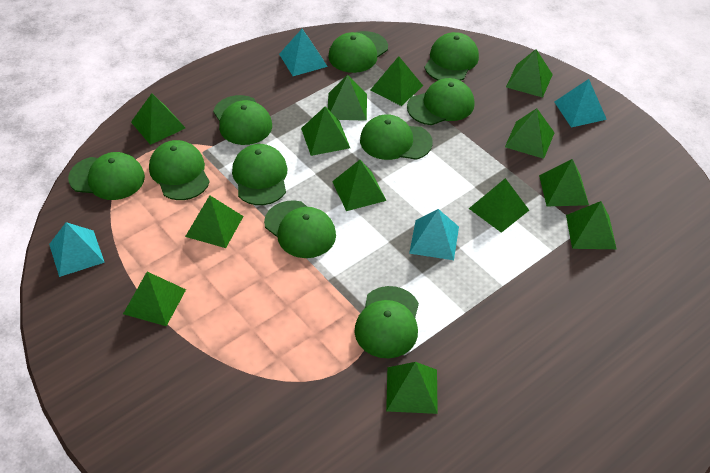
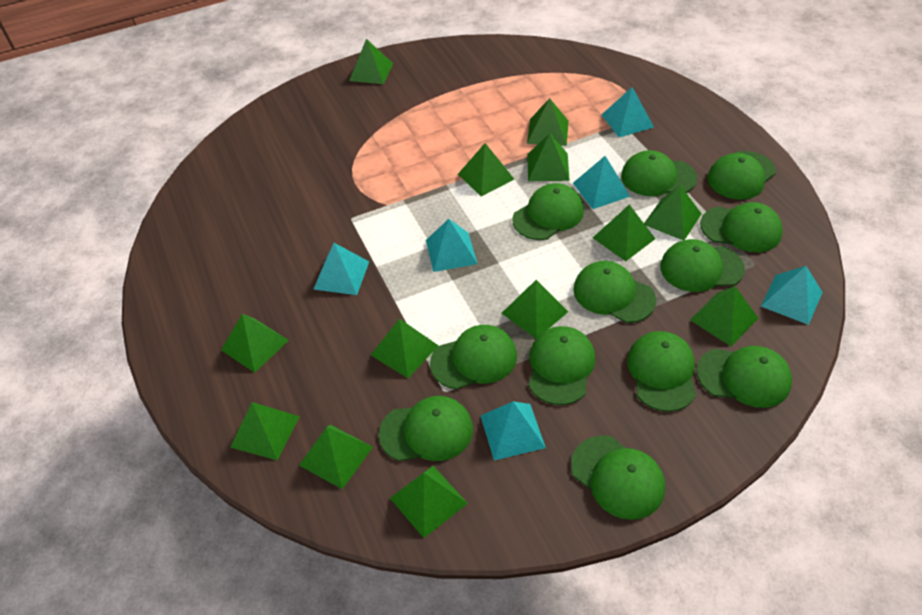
green cap: 10 -> 12
turquoise pyramid: 4 -> 6

